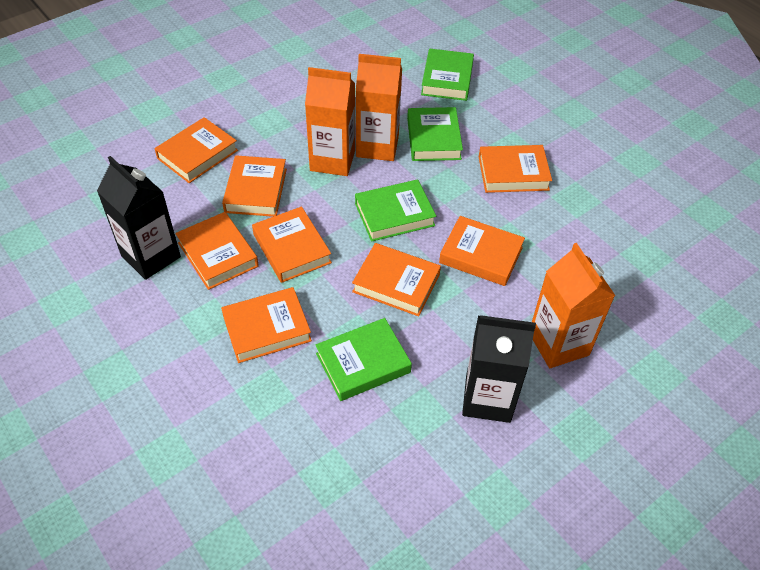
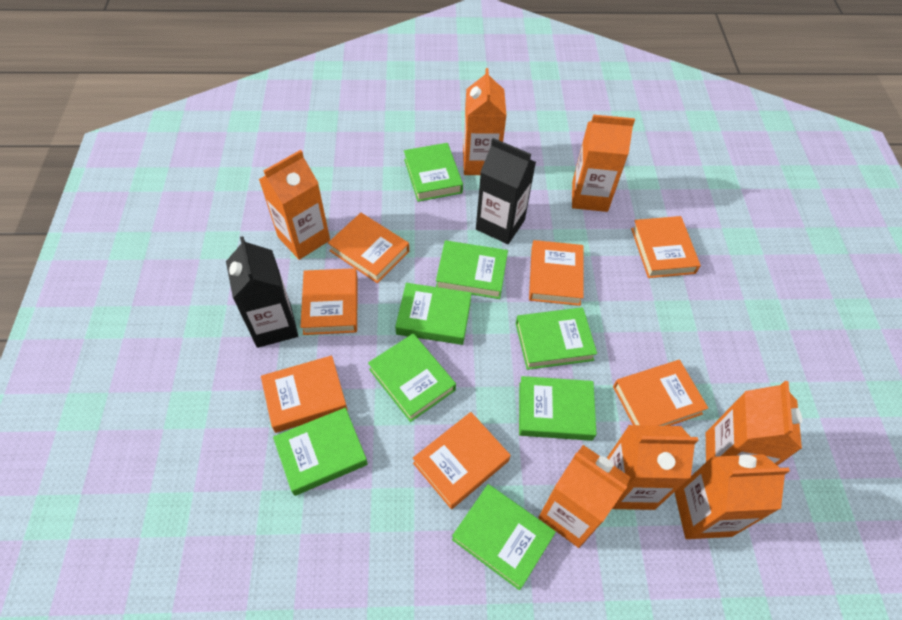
green book: 4 -> 8
orange book: 8 -> 7
orange carton: 3 -> 7

